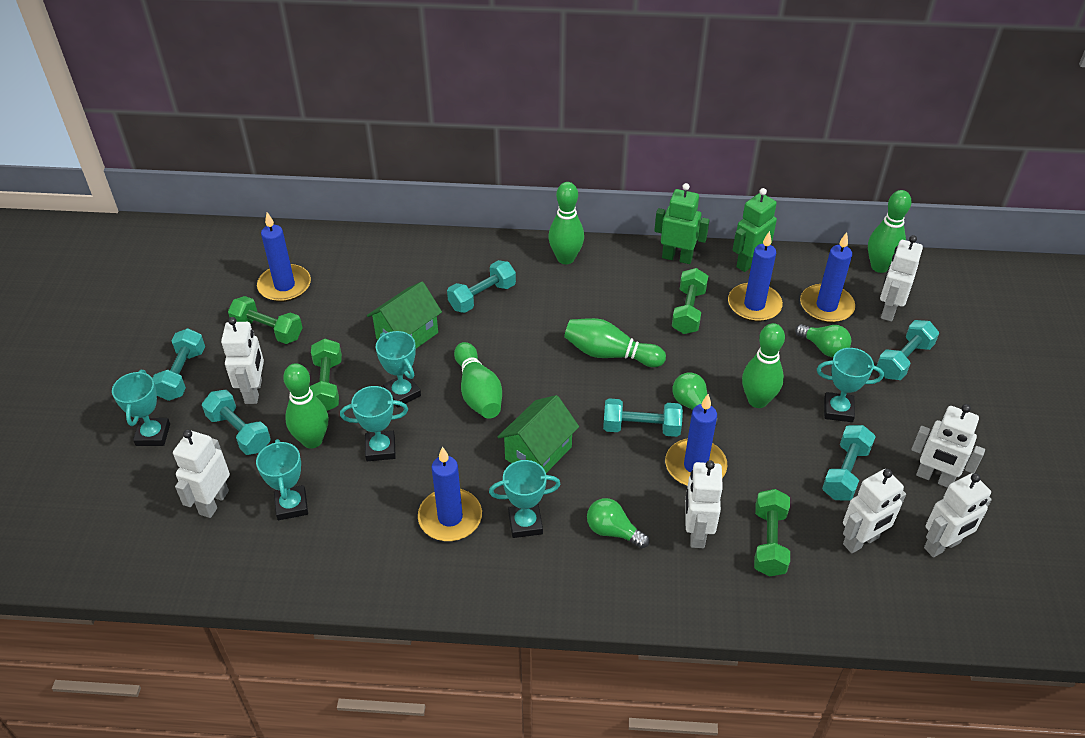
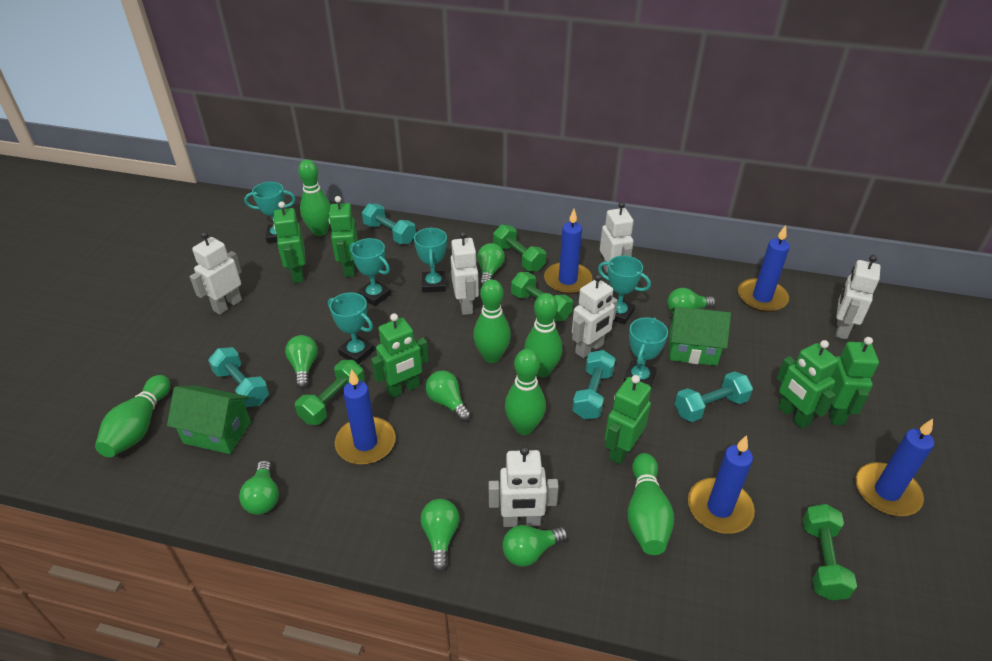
green light bulb: 3 -> 7
green robot: 2 -> 6
turquoise dumbbell: 6 -> 4
white robot: 7 -> 6

